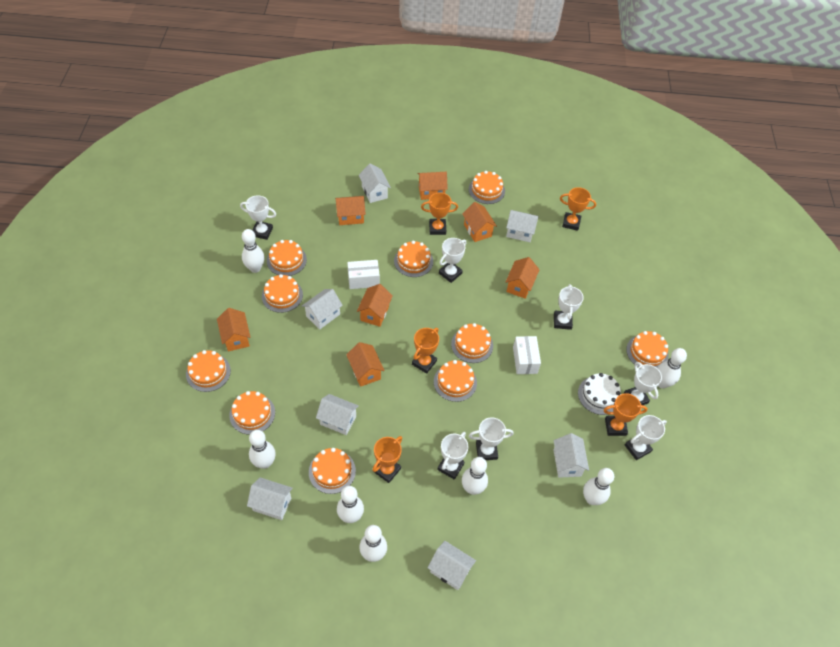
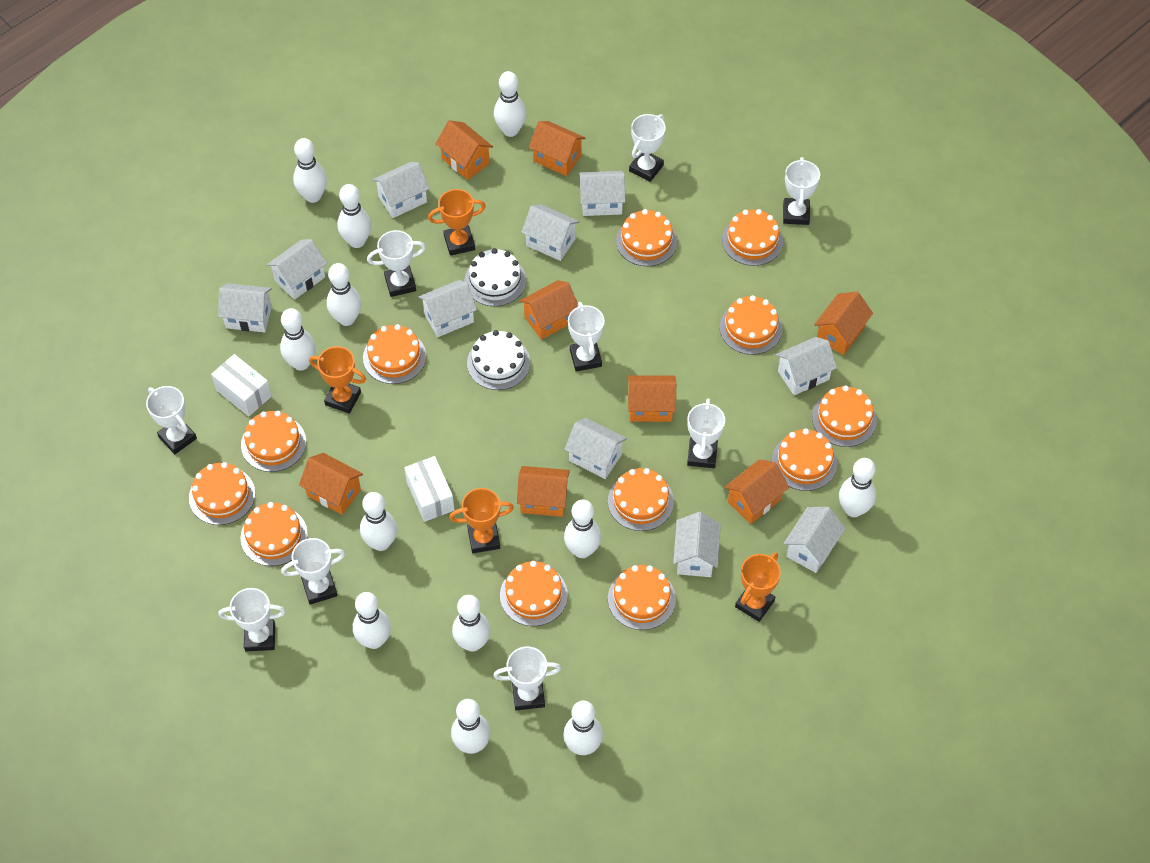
orange cake: 10 -> 12
orange house: 7 -> 8
orange trophy: 5 -> 4
white bowling pin: 7 -> 12
white cake: 1 -> 2
white house: 7 -> 10
white trophy: 7 -> 9

